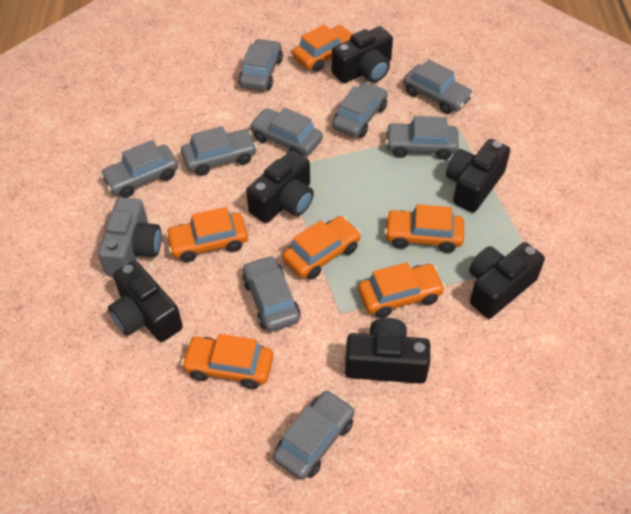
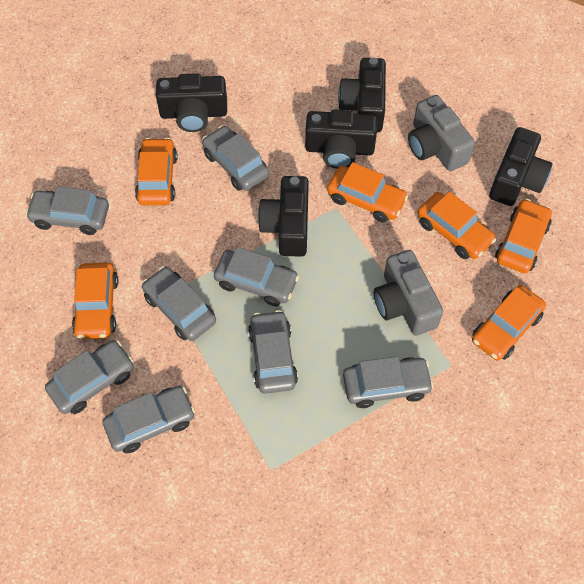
black camera: 6 -> 5
grey camera: 1 -> 2
grey car: 9 -> 8

